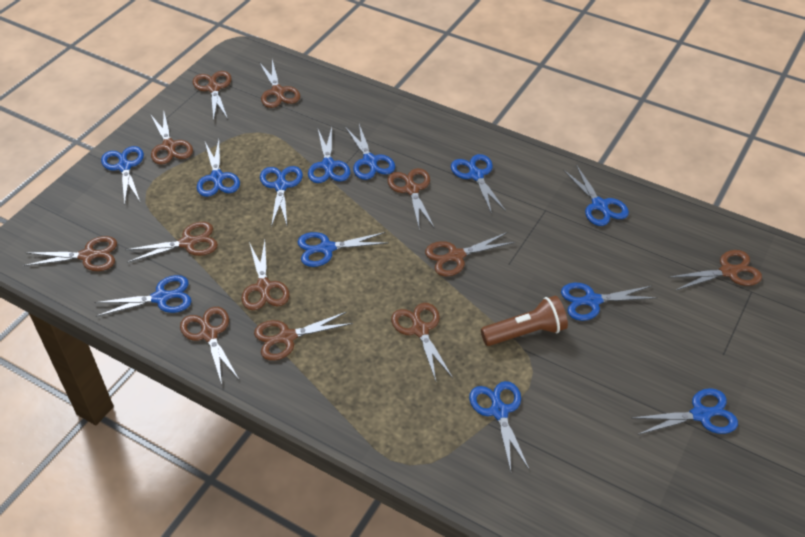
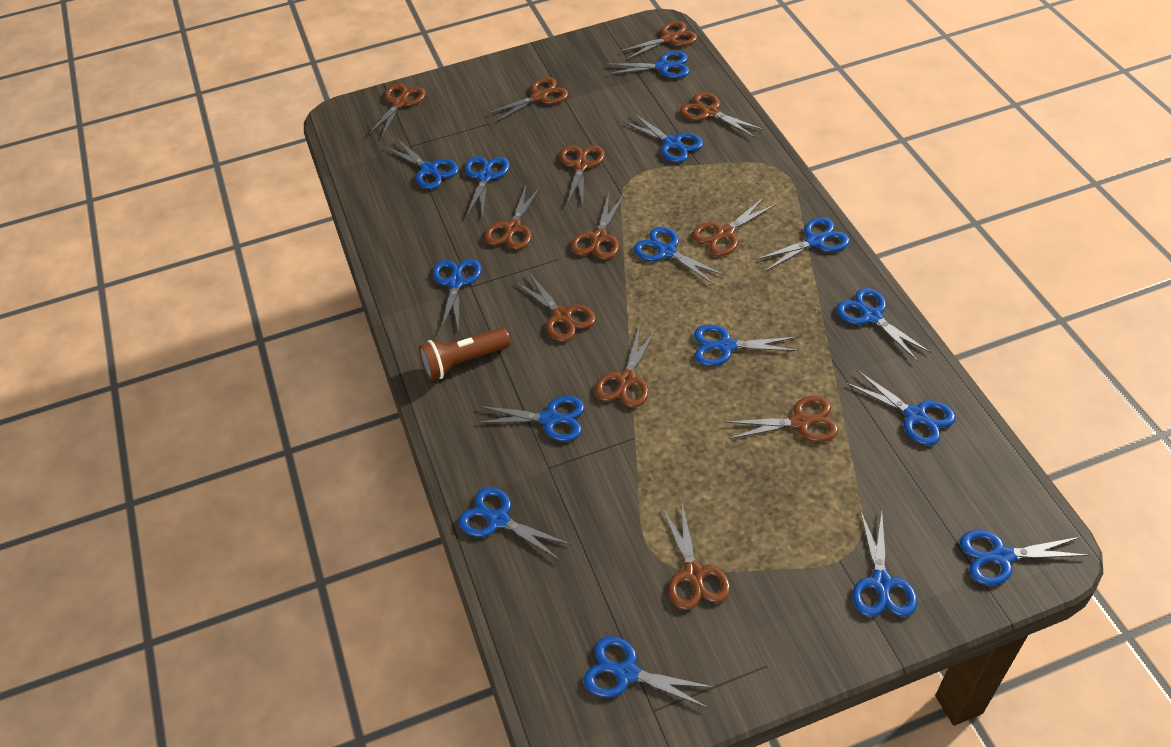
blue scissors: 12 -> 15

